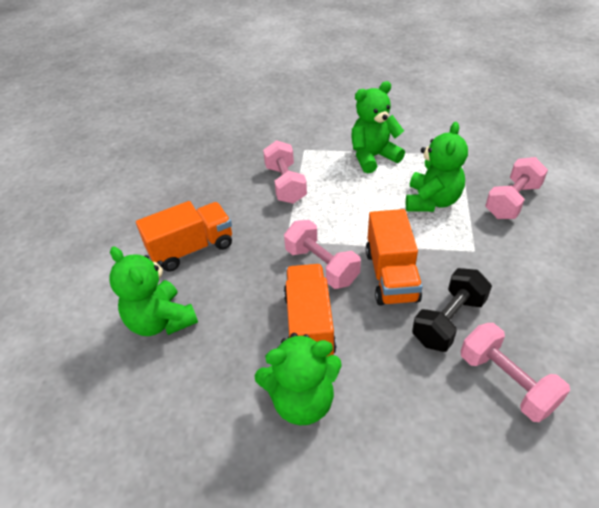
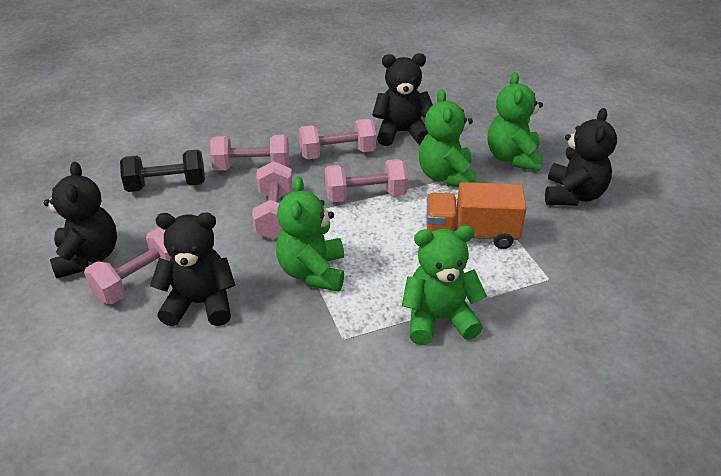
black teddy bear: 0 -> 4
orange truck: 3 -> 1
pink dumbbell: 4 -> 5

